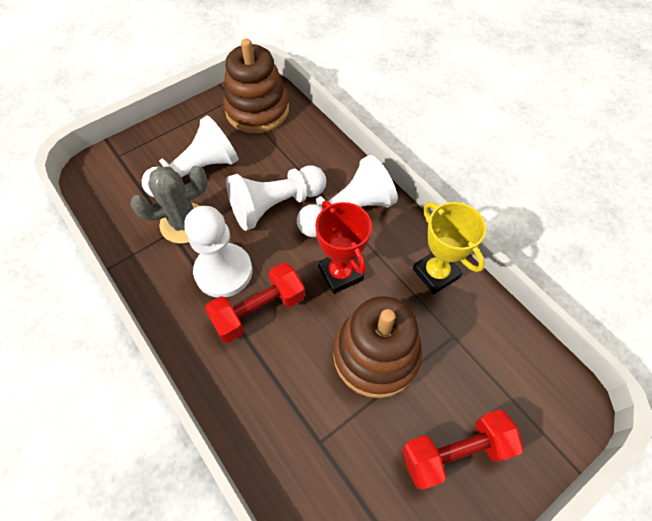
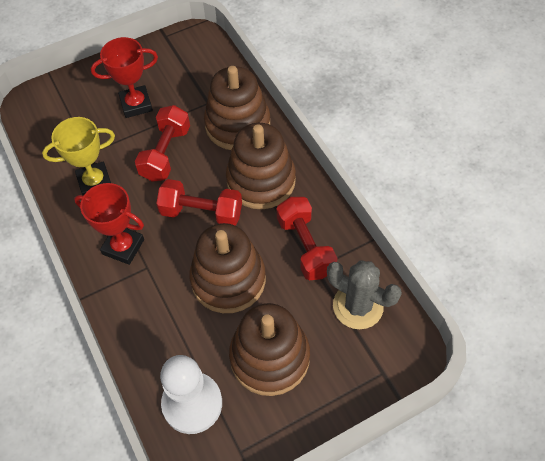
brown stacking toy: 2 -> 4
red dumbbell: 2 -> 3
red trophy: 1 -> 2
white pawn: 4 -> 1

